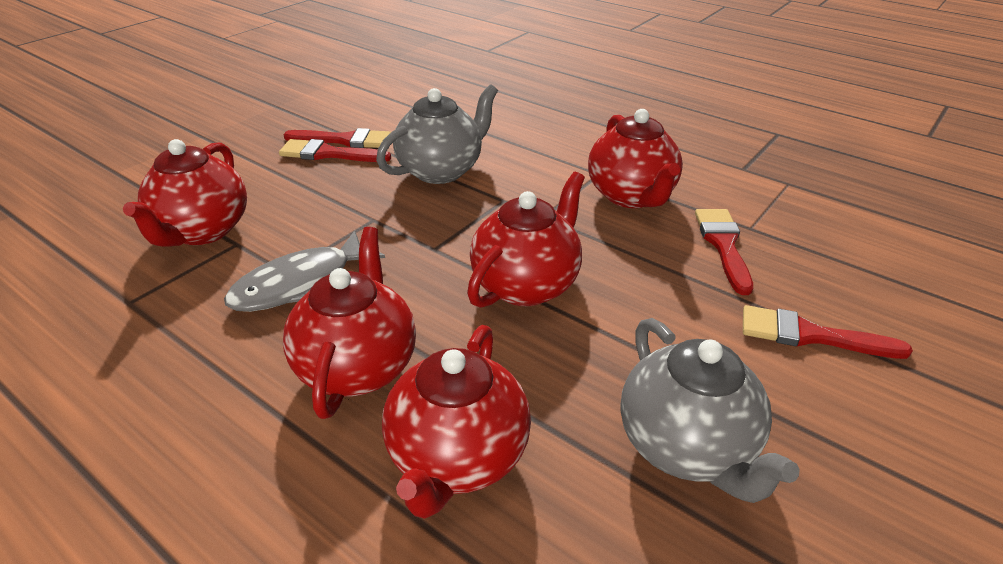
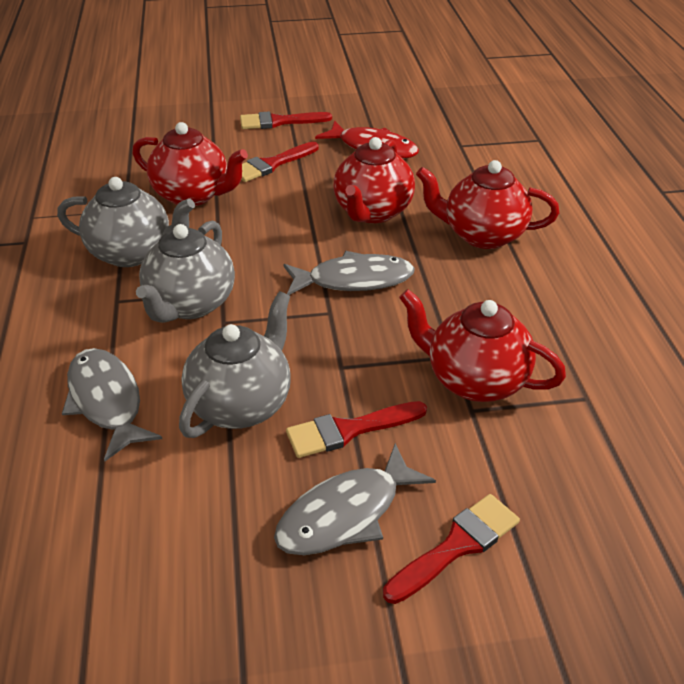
grey fish: 1 -> 3
grey teapot: 2 -> 3
red fish: 0 -> 1
red teapot: 5 -> 4

